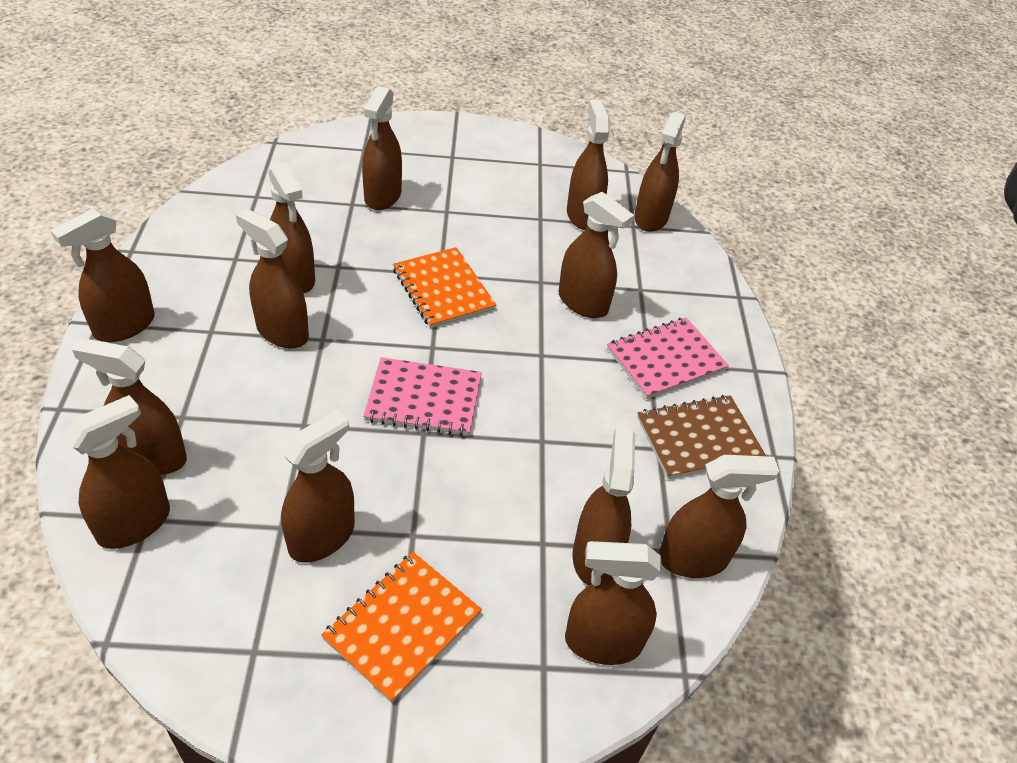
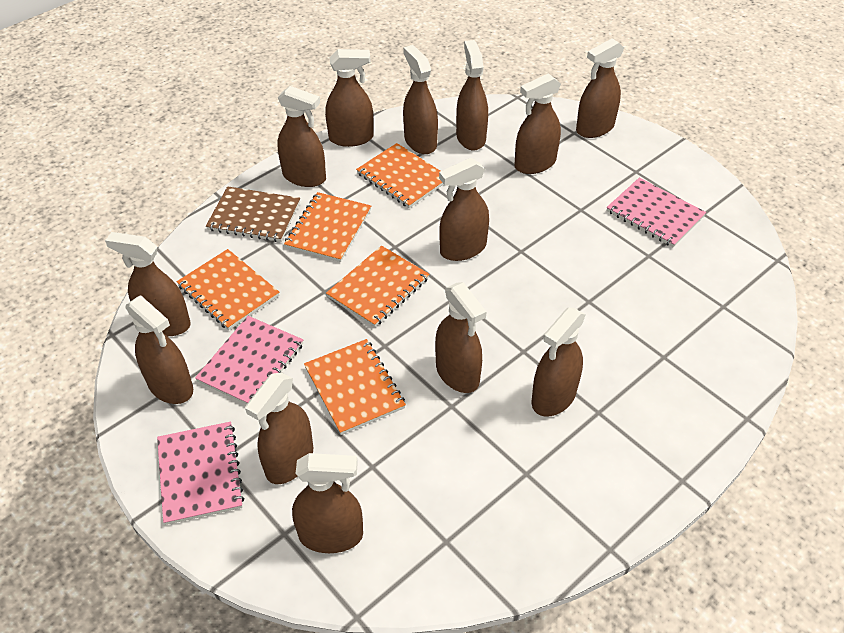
orange notebook: 2 -> 5
pink notebook: 2 -> 3

